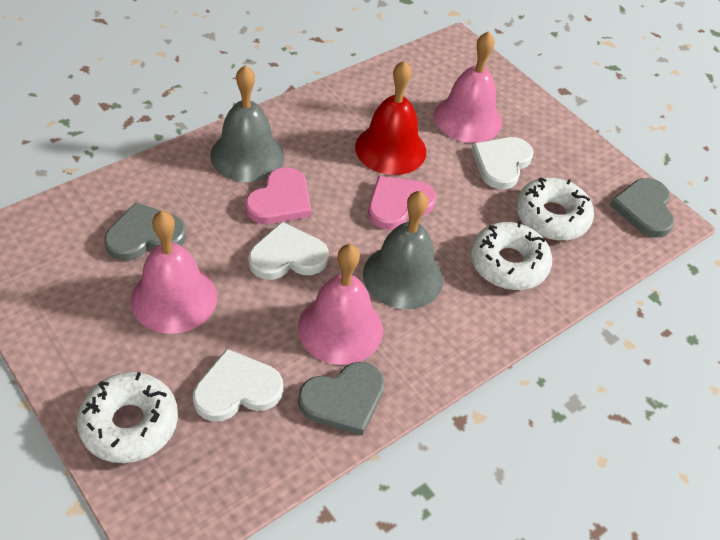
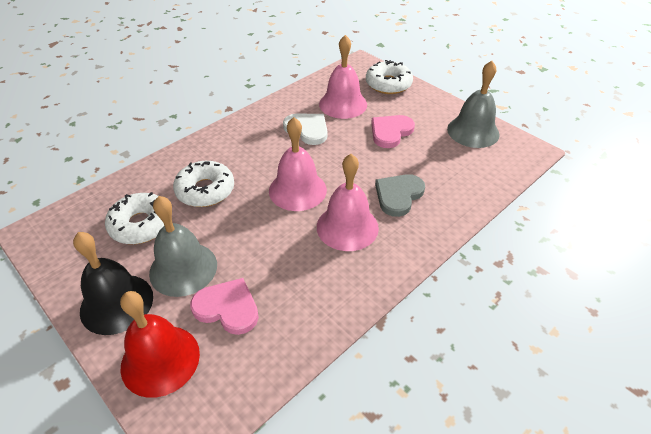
black bell: 0 -> 1
grey heart: 3 -> 1
white heart: 3 -> 1

